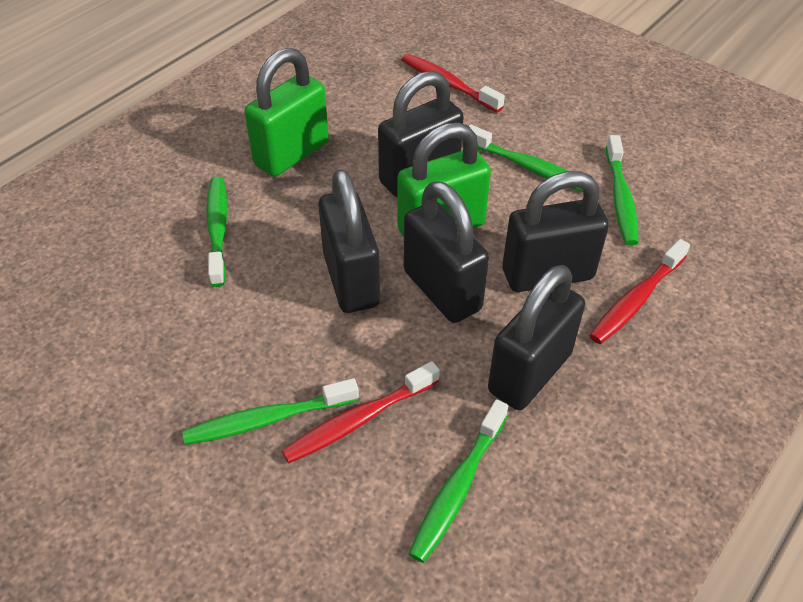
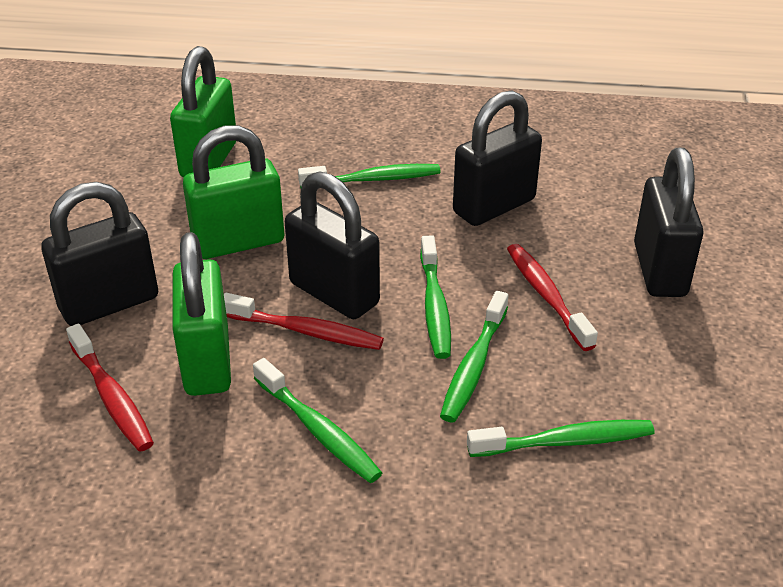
black padlock: 5 -> 4
green padlock: 2 -> 3

